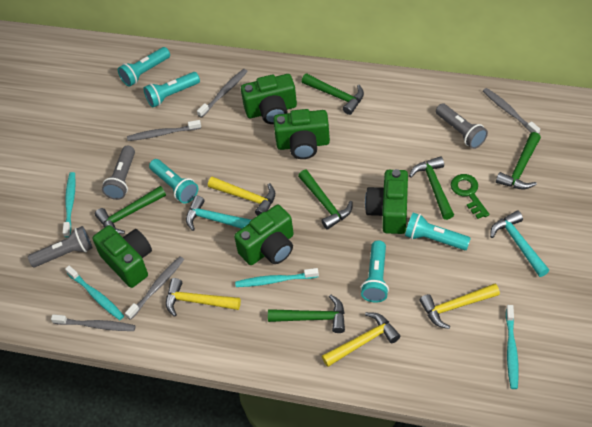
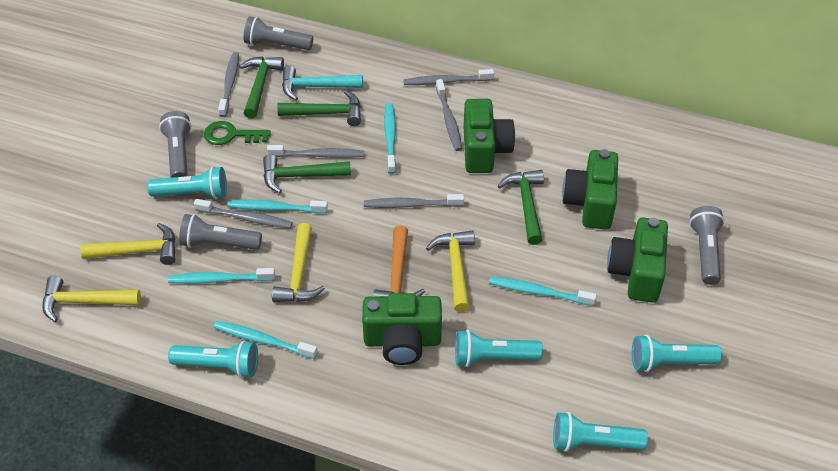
green camera: 5 -> 4
green hammer: 6 -> 4
grey flashlight: 3 -> 4
grey toothbrush: 5 -> 6
orange hammer: 0 -> 1
turquoise hammer: 2 -> 1
turquoise toothbrush: 4 -> 5

